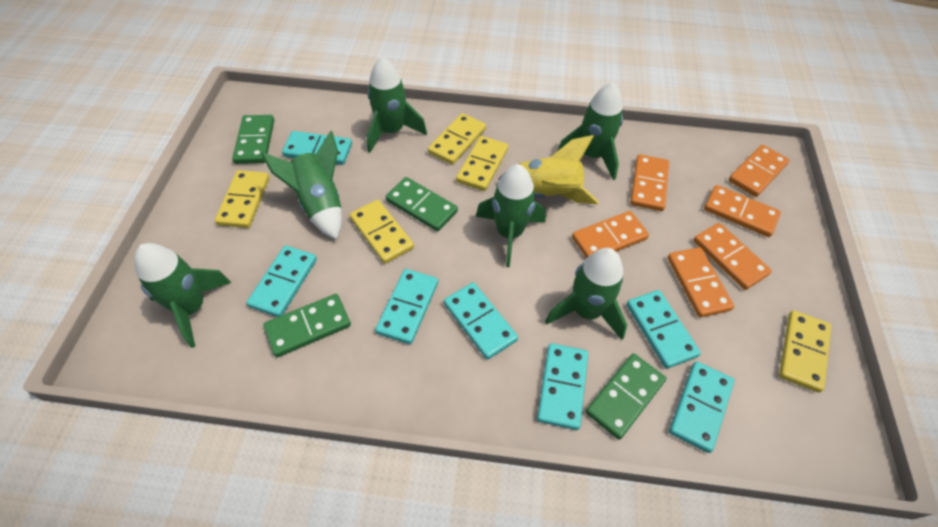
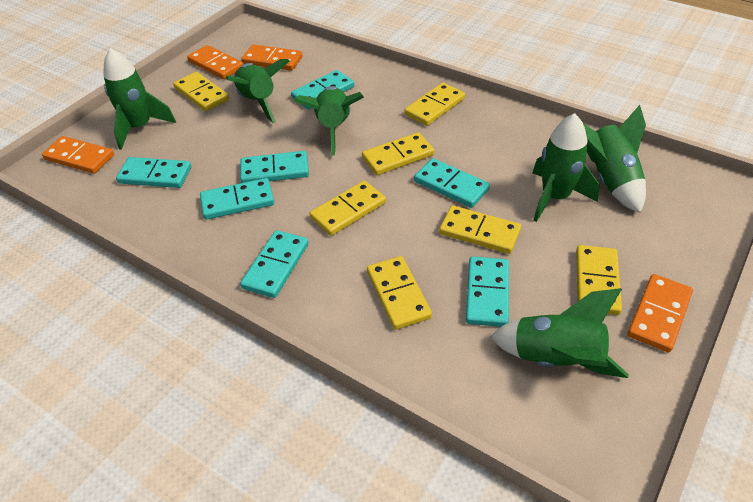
green domino: 4 -> 0
orange domino: 6 -> 4
yellow domino: 5 -> 7
yellow rocket: 1 -> 0

